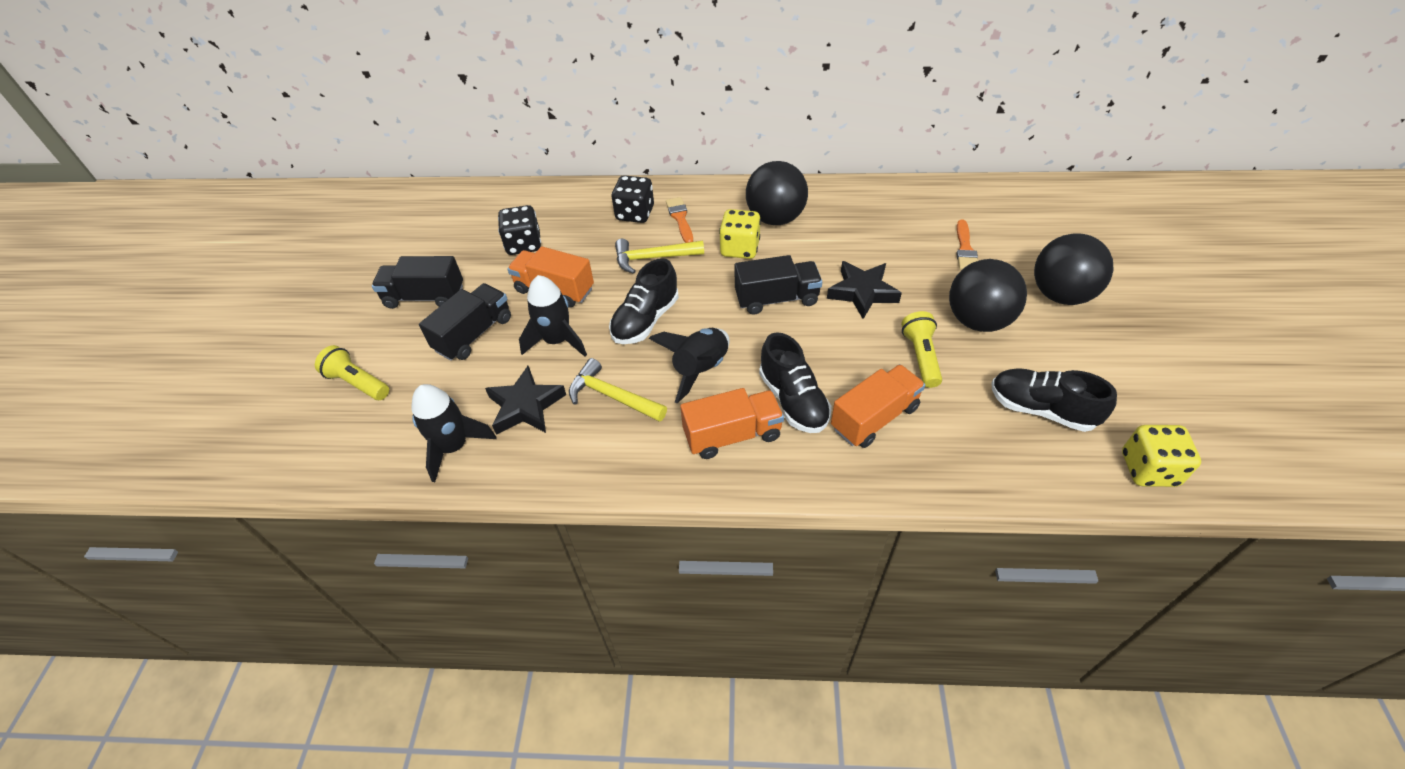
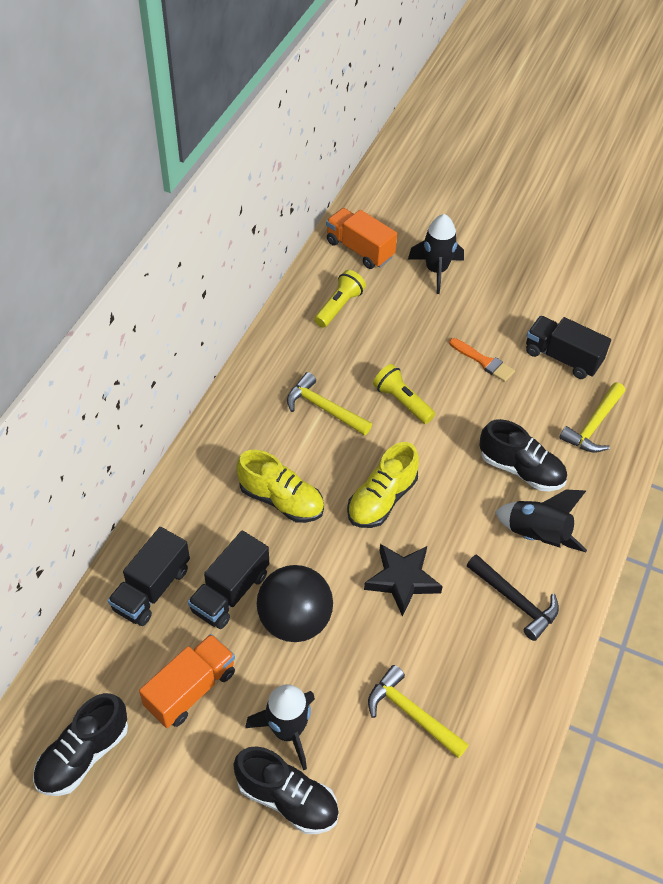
black ball: 3 -> 1
black dice: 2 -> 0
black hammer: 0 -> 1
black star: 2 -> 1
orange brush: 2 -> 1
orange truck: 3 -> 2
yellow dice: 2 -> 0
yellow hammer: 2 -> 3
yellow shoe: 0 -> 2

